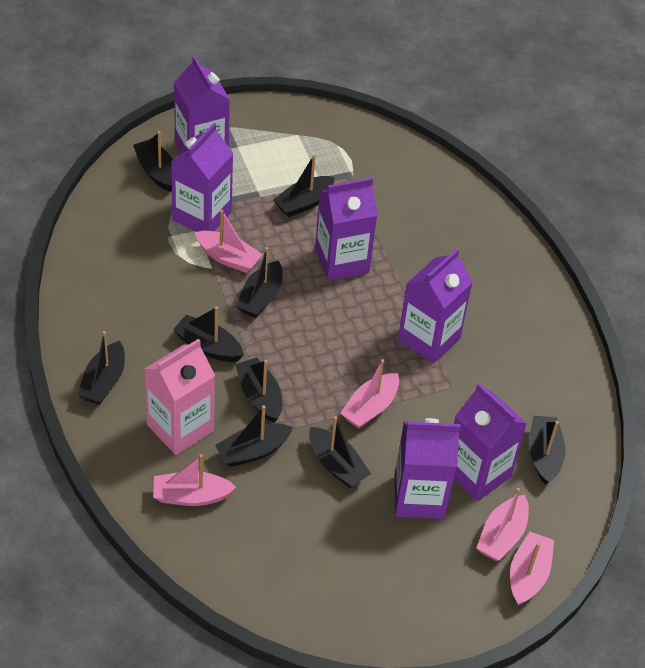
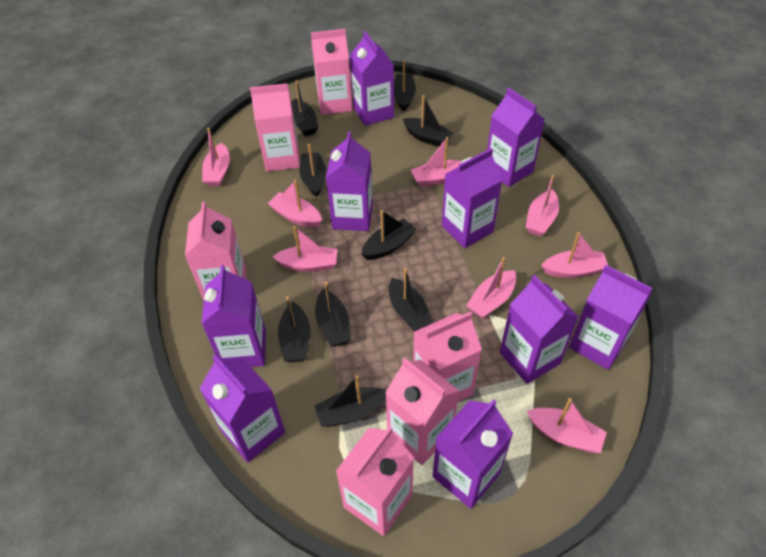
pink boat: 5 -> 8
pink carton: 1 -> 6
purple carton: 6 -> 9

